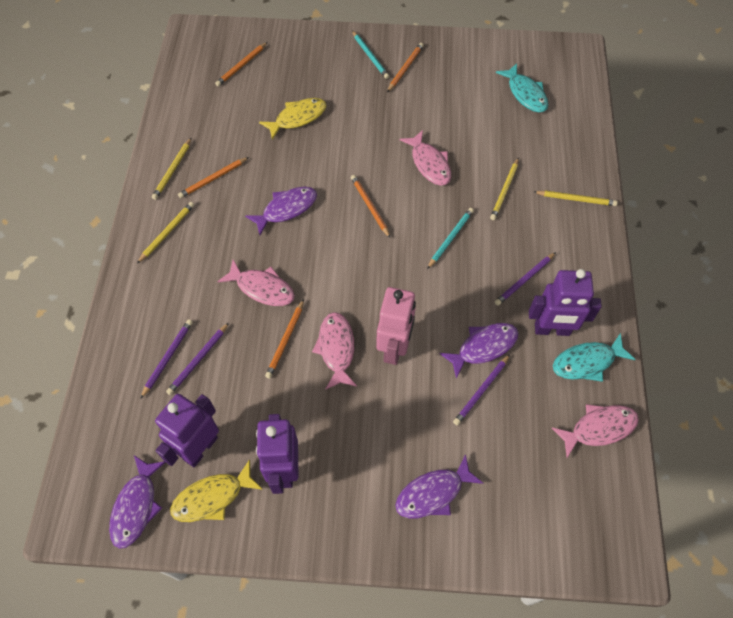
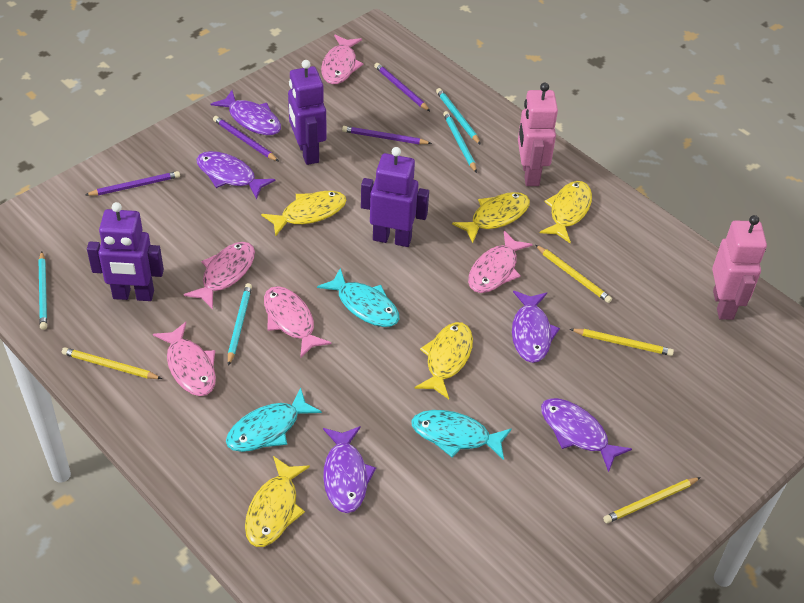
orange pencil: 5 -> 0
pink fish: 4 -> 5
pink robot: 1 -> 2
purple fish: 4 -> 5
turquoise fish: 2 -> 3
turquoise pencil: 2 -> 4
yellow fish: 2 -> 5

